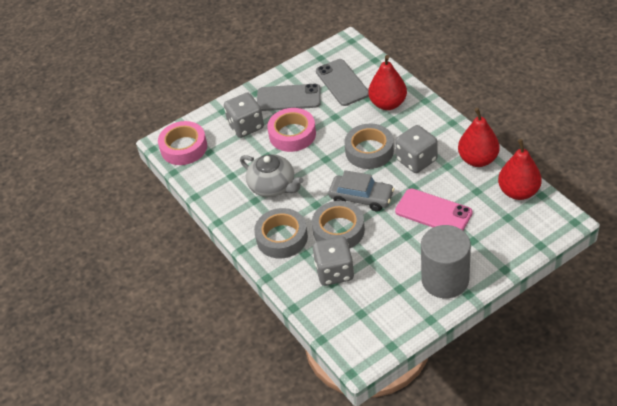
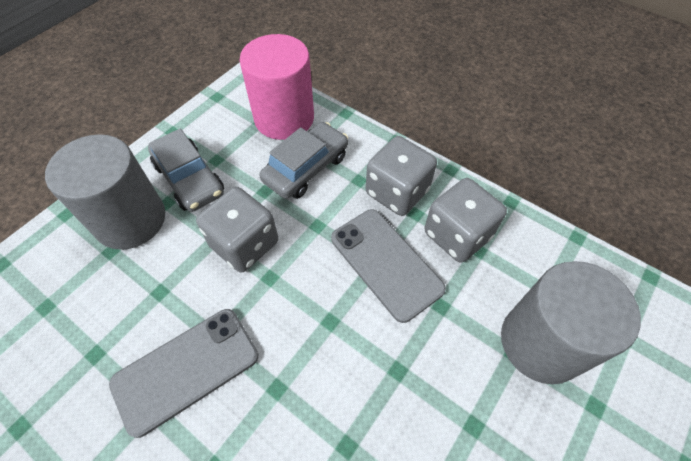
grey car: 1 -> 2
grey cylinder: 1 -> 2
grey tape: 3 -> 0
grey teapot: 1 -> 0
pink cylinder: 0 -> 1
pink phone: 1 -> 0
pink tape: 2 -> 0
red pear: 3 -> 0

